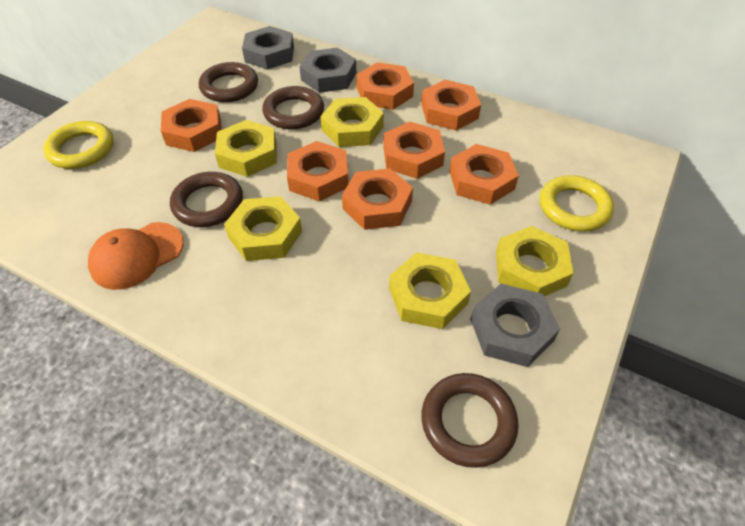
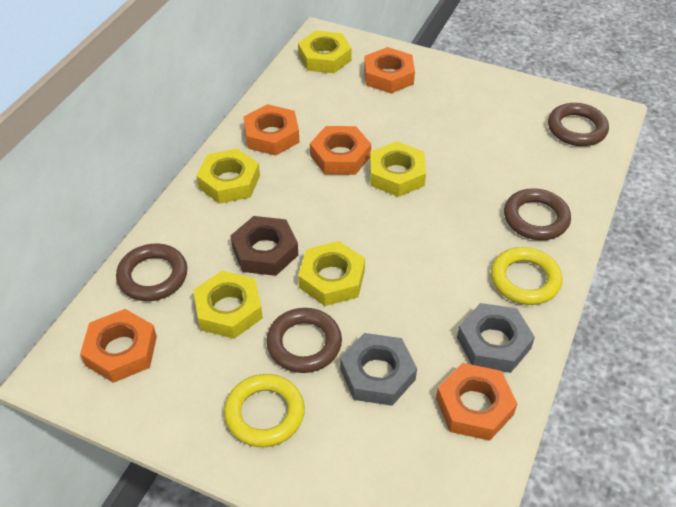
brown nut: 0 -> 1
grey nut: 3 -> 2
orange cap: 1 -> 0
orange nut: 7 -> 5

